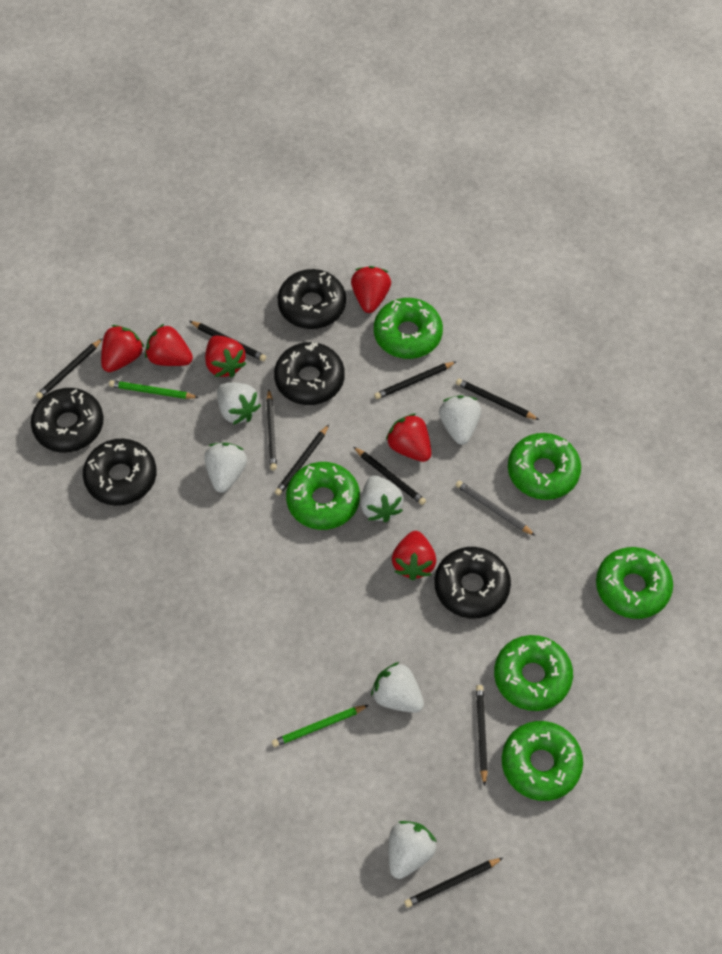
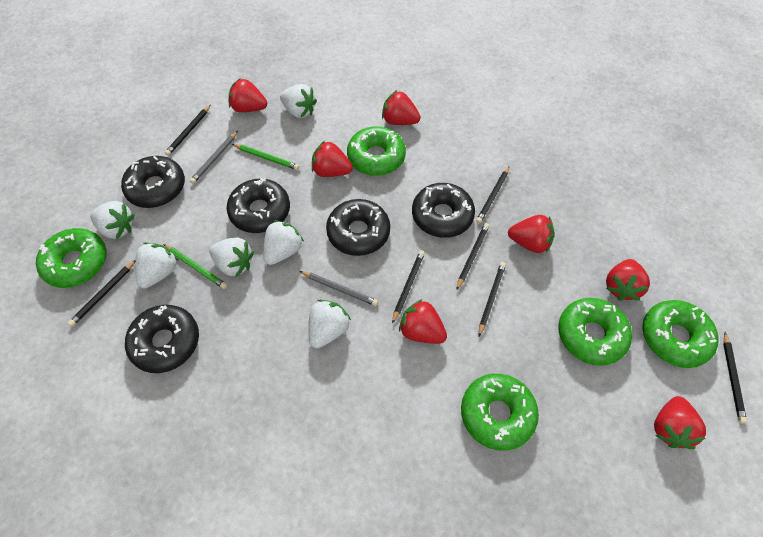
black pencil: 9 -> 7
green donut: 6 -> 5
grey pencil: 1 -> 2
red strawberry: 6 -> 7

